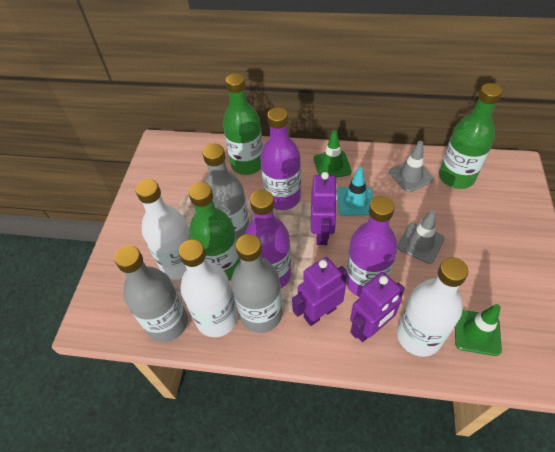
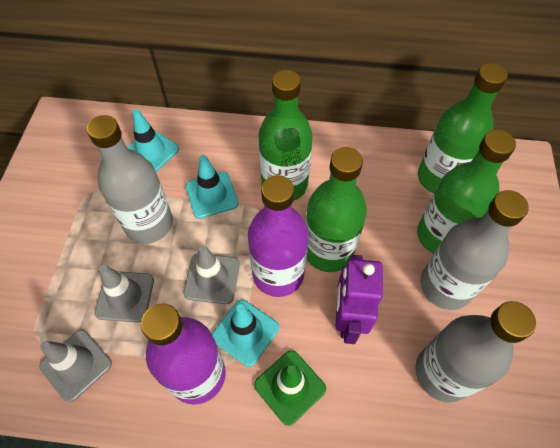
green bottle: 3 -> 4
green traffic cone: 2 -> 1
grey traffic cone: 2 -> 3
purple bottle: 3 -> 2
purple robot: 3 -> 1
turquoise traffic cone: 1 -> 3
white bottle: 3 -> 0

